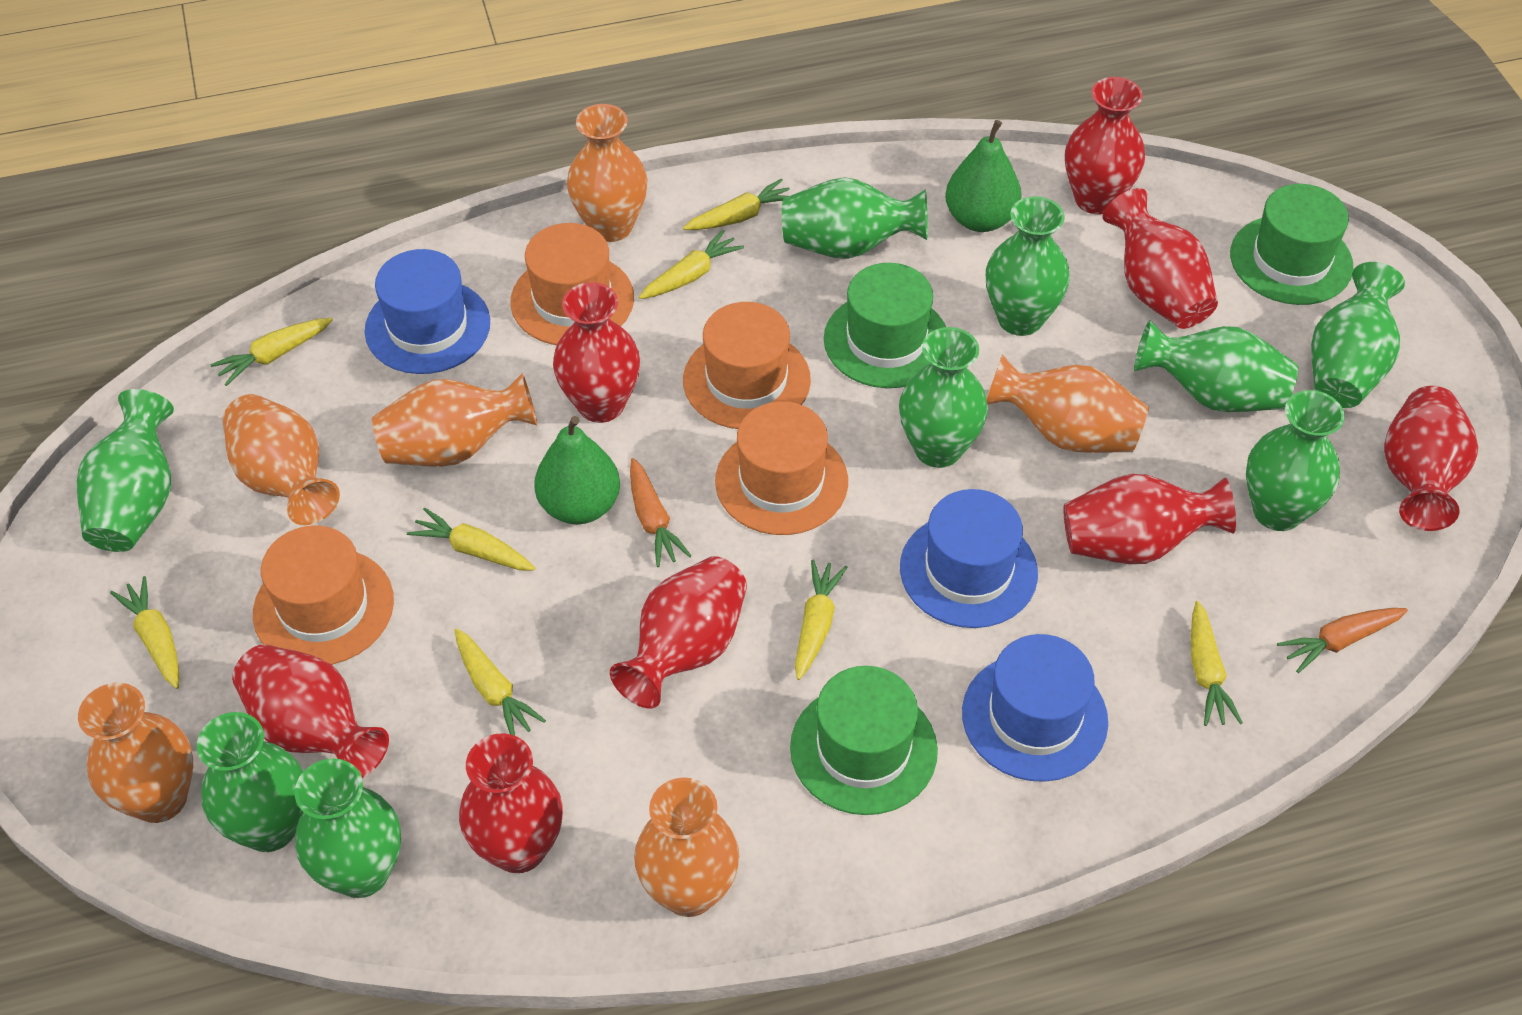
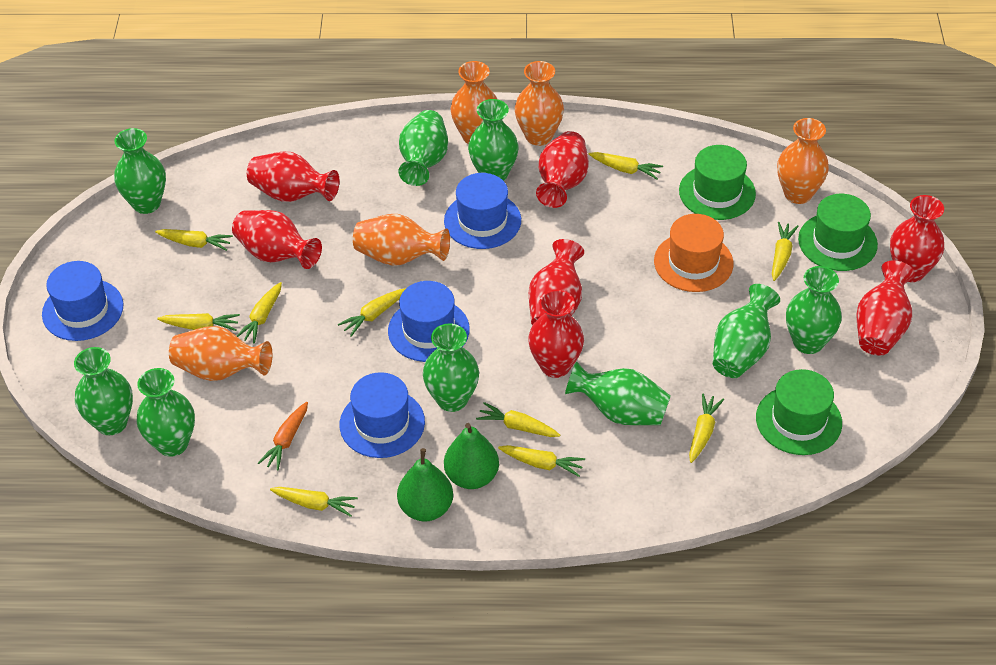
blue hat: 3 -> 4
orange carrot: 2 -> 1
orange hat: 4 -> 1
orange vase: 6 -> 5
red vase: 8 -> 7
yellow carrot: 8 -> 10

